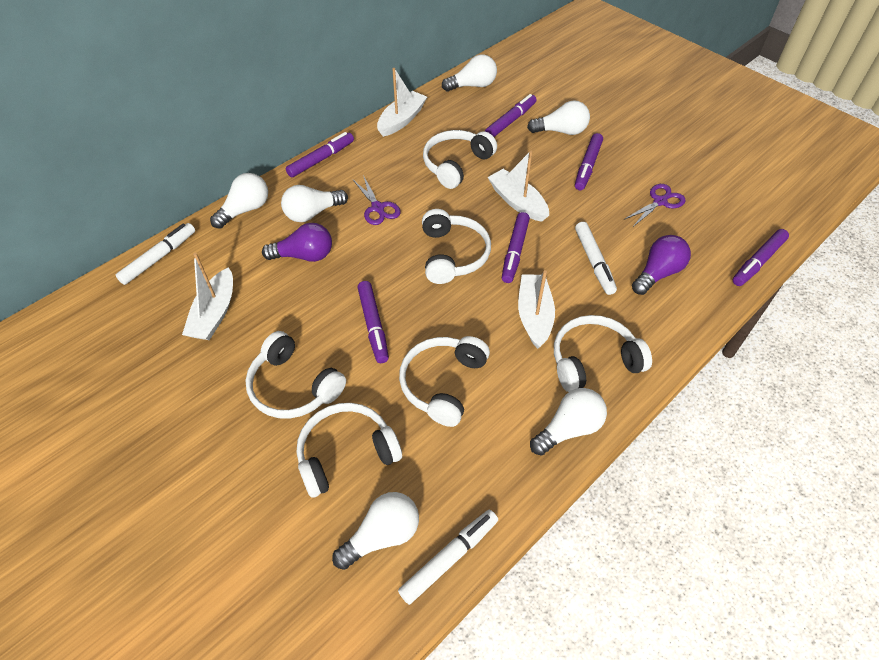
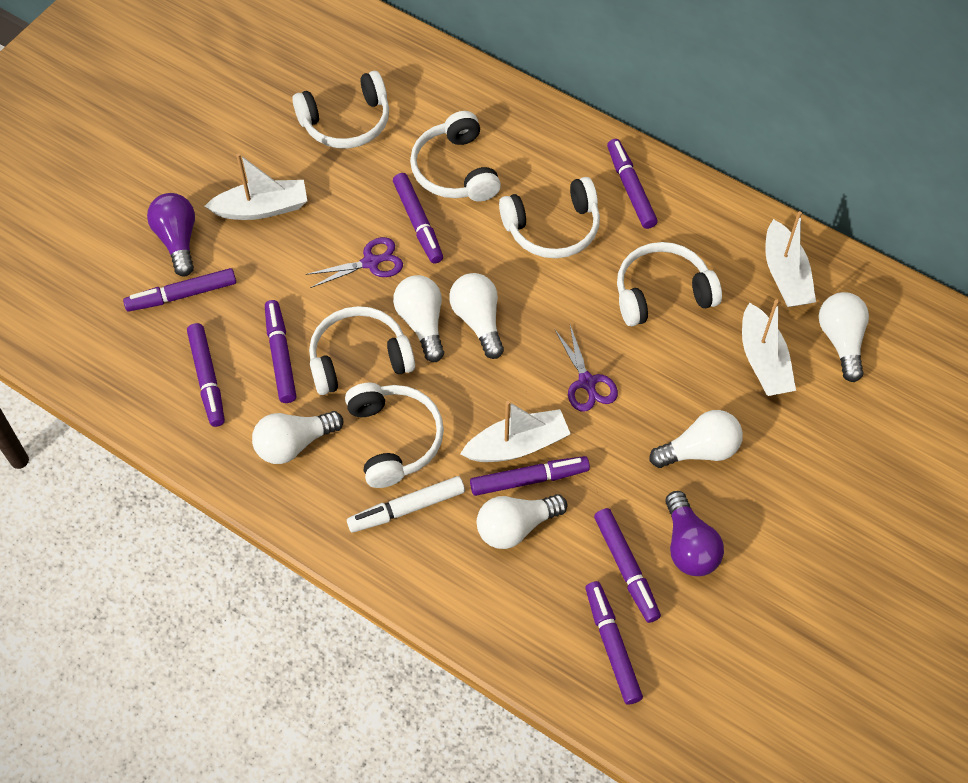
purple marker: 6 -> 8
white marker: 3 -> 1

